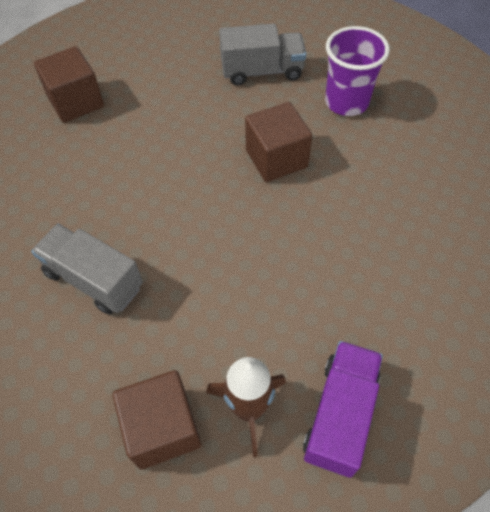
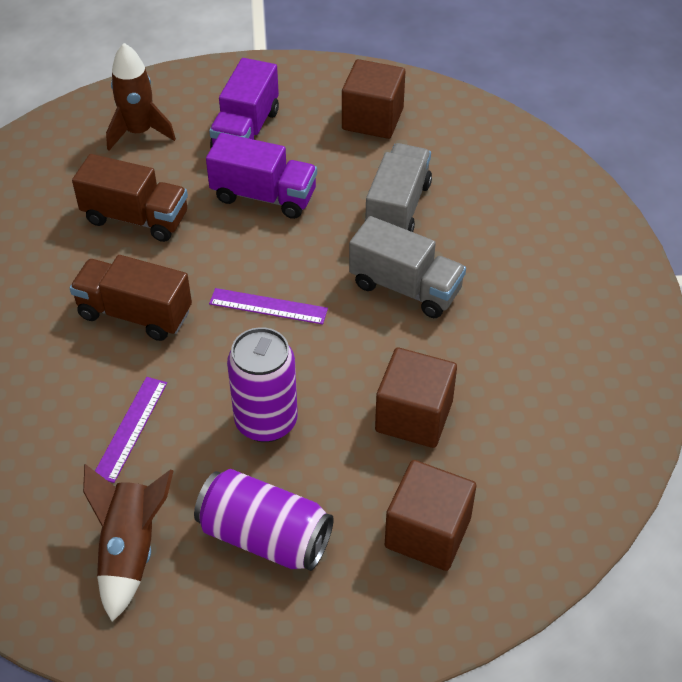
brown rocket: 1 -> 2
brown truck: 0 -> 2
purple can: 0 -> 2
purple cup: 1 -> 0
purple ruler: 0 -> 2
purple truck: 1 -> 2

